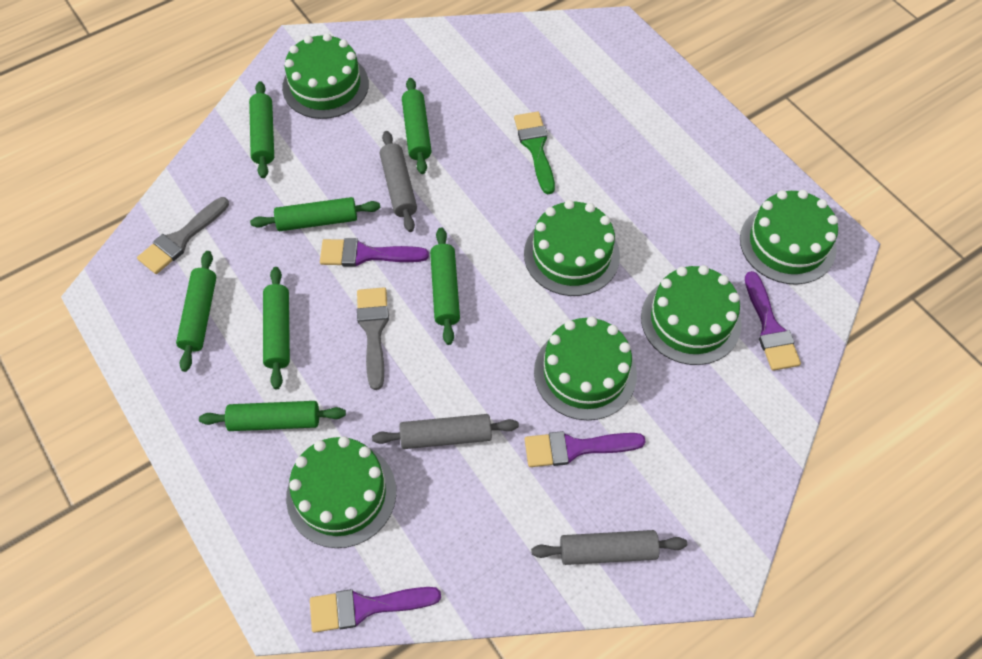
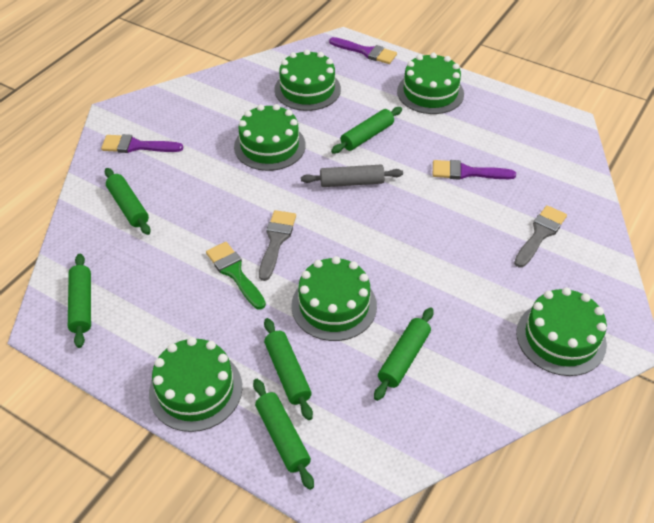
green rolling pin: 7 -> 6
grey rolling pin: 3 -> 1
purple brush: 4 -> 3

